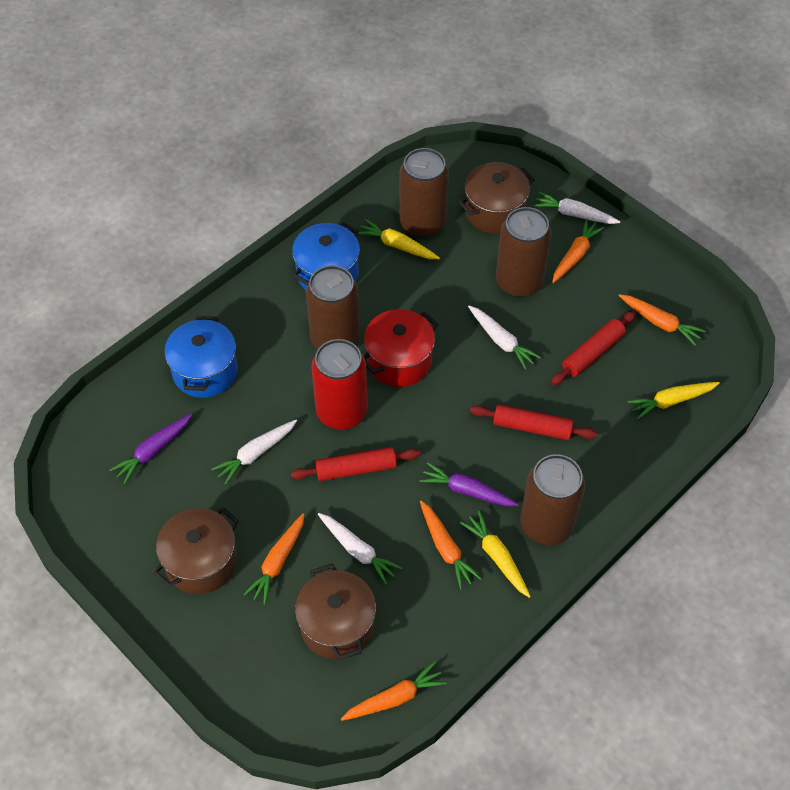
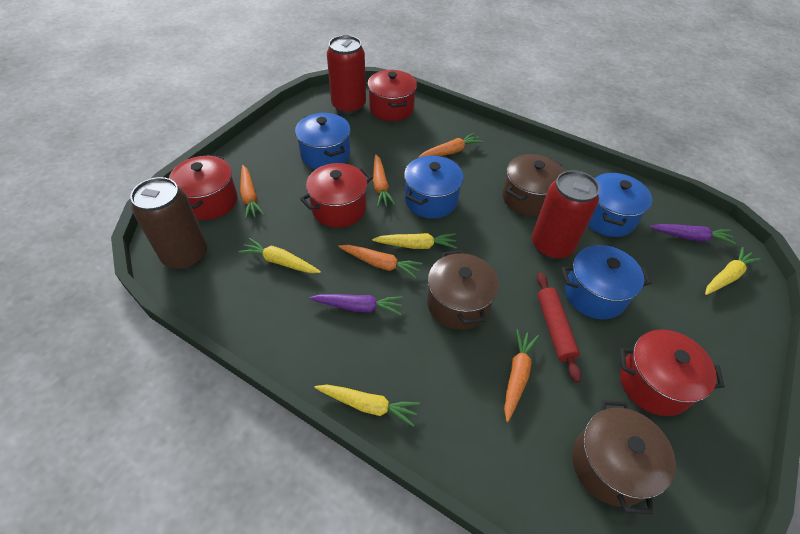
blue pot: 2 -> 4
brown can: 4 -> 1
red can: 1 -> 2
red pot: 1 -> 4
red rolling pin: 3 -> 1
white carrot: 4 -> 0
yellow carrot: 3 -> 4

